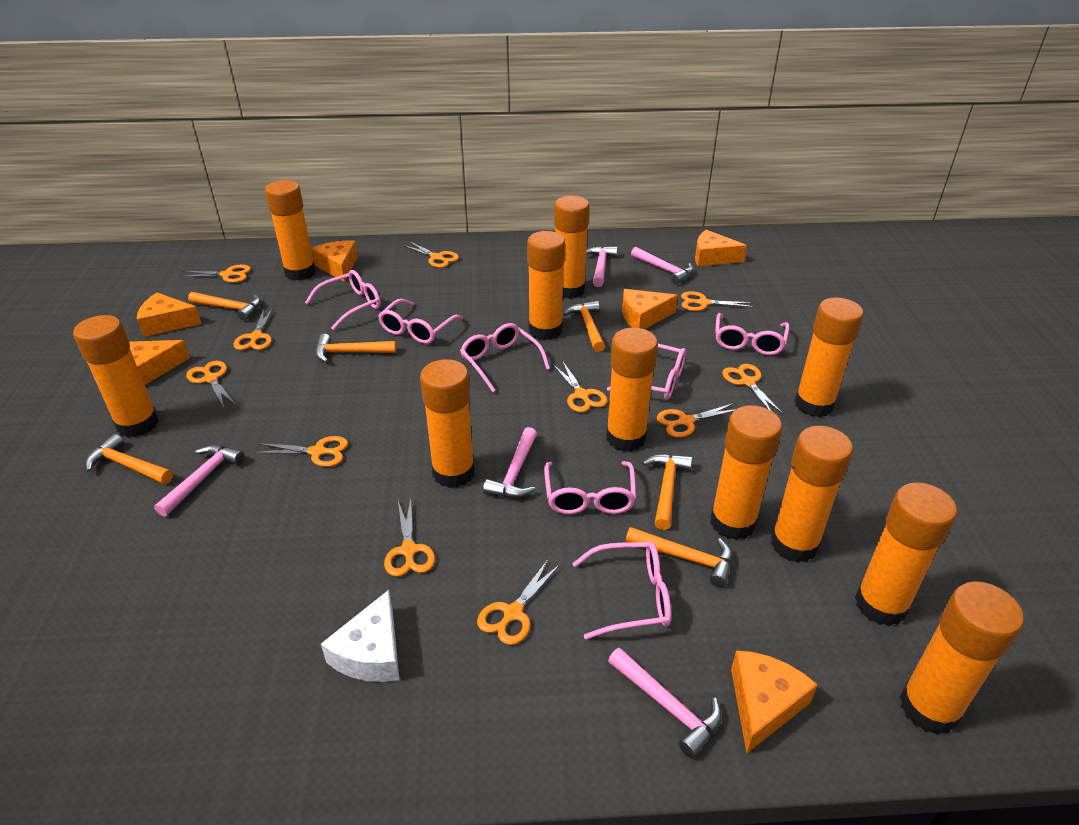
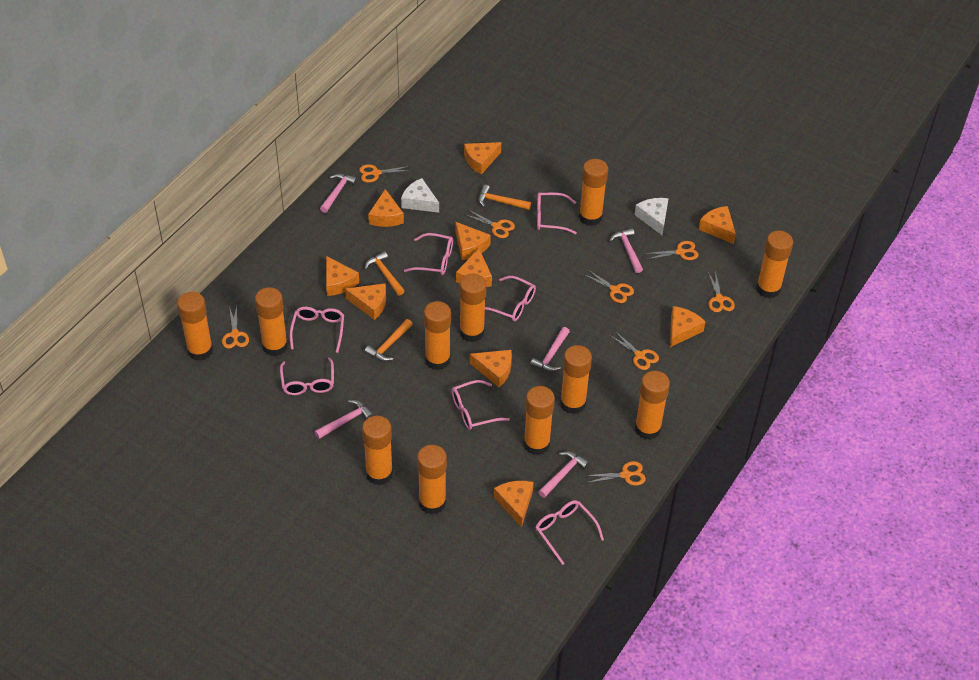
orange cheese: 6 -> 10
orange hammer: 6 -> 3
orange scissors: 11 -> 8
white cheese: 1 -> 2

